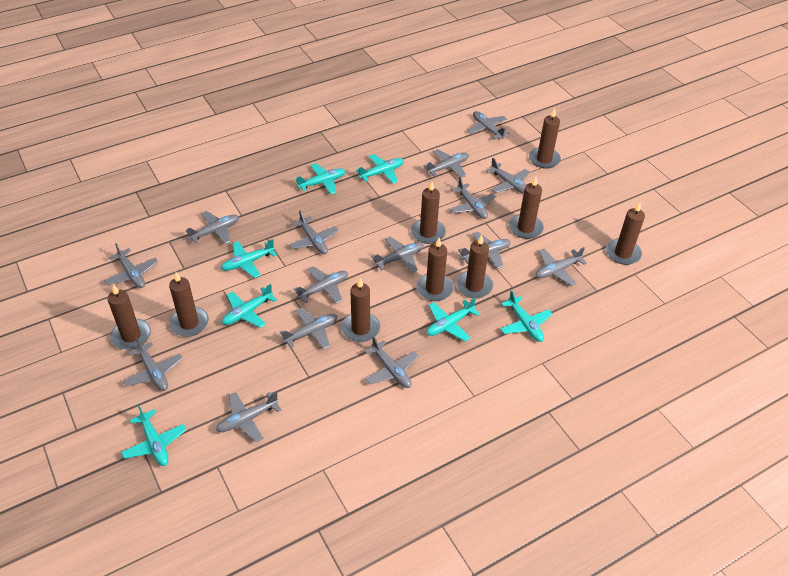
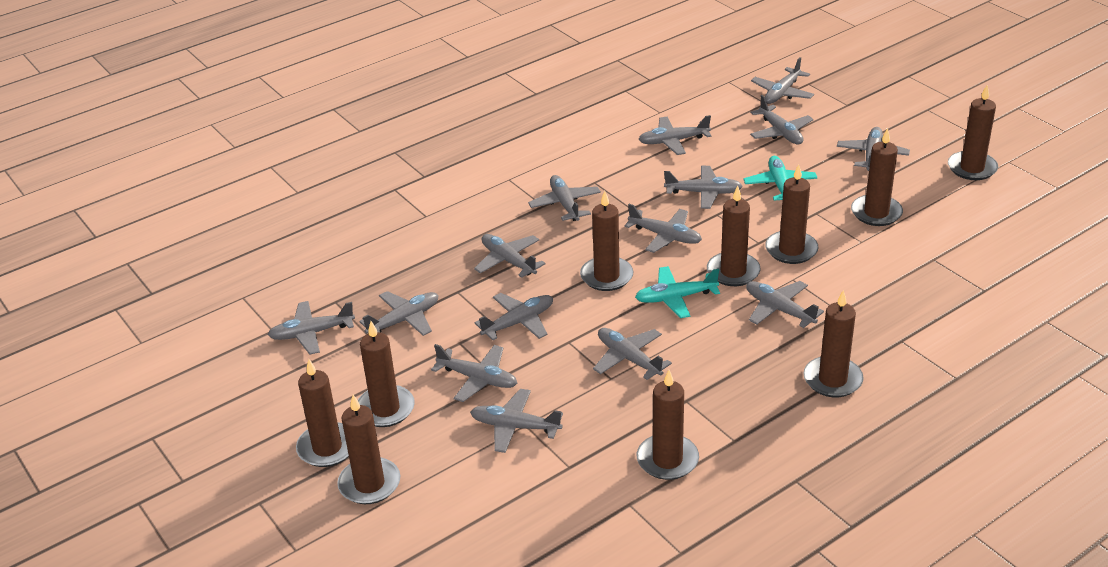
brown candle: 9 -> 10
turquoise plane: 7 -> 2

